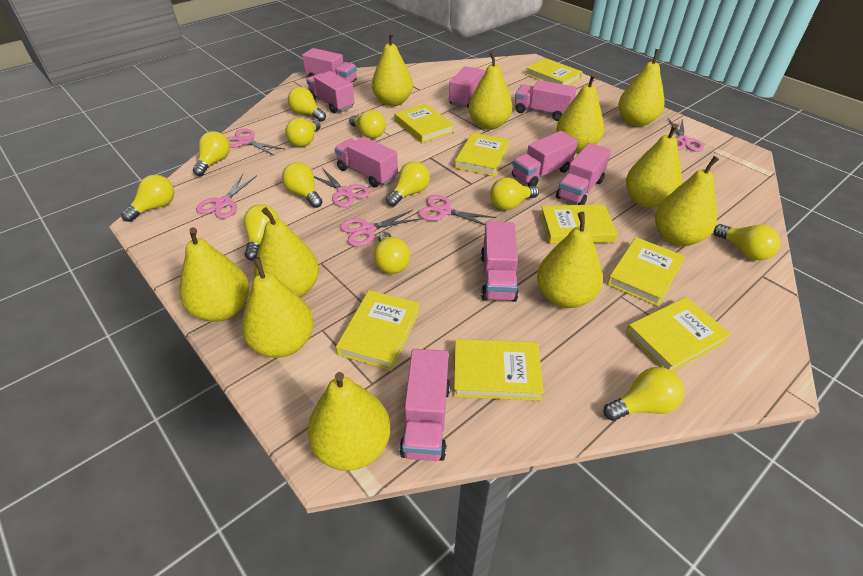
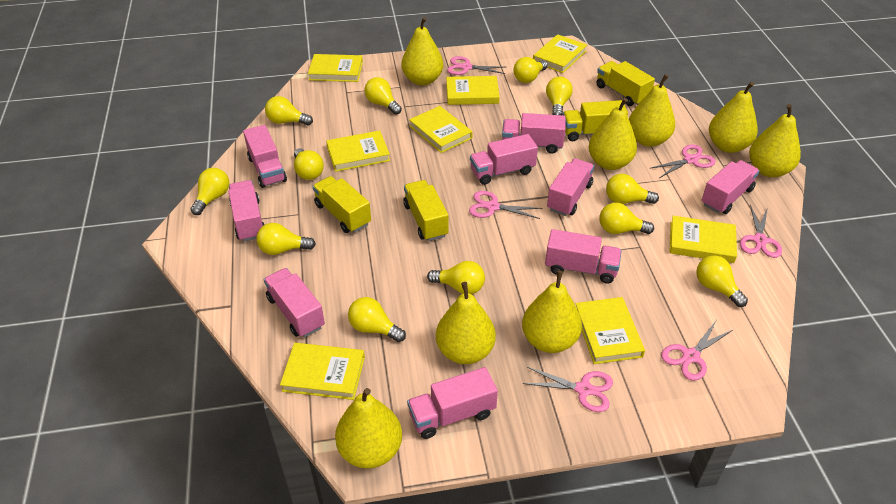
yellow pear: 11 -> 8
yellow truck: 0 -> 4

